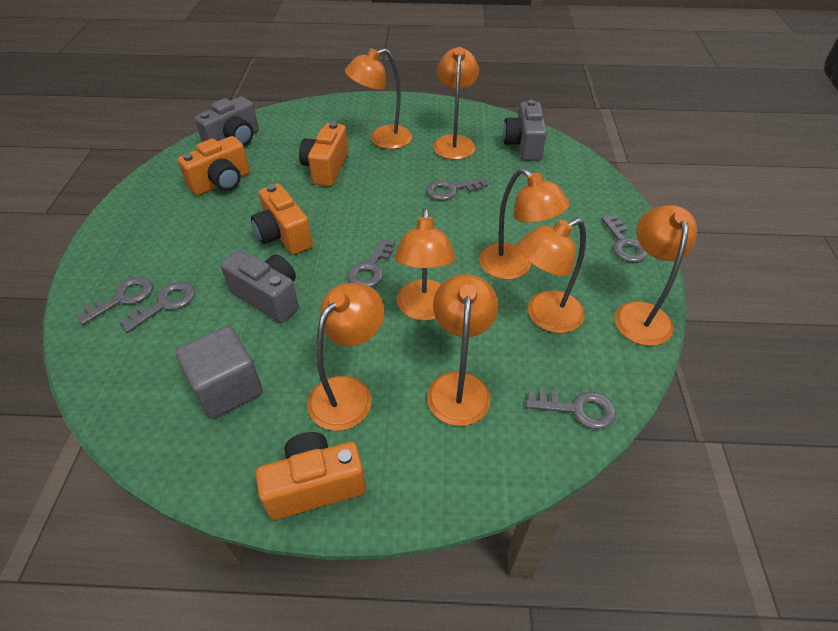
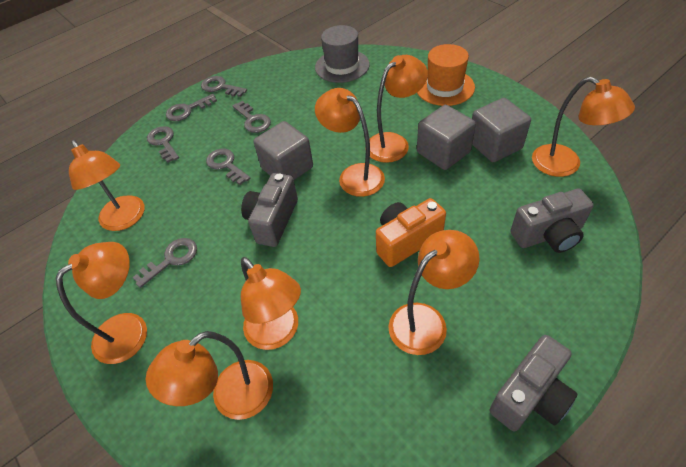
grey cube: 1 -> 3
grey hat: 0 -> 1
orange camera: 4 -> 1
orange hat: 0 -> 1

